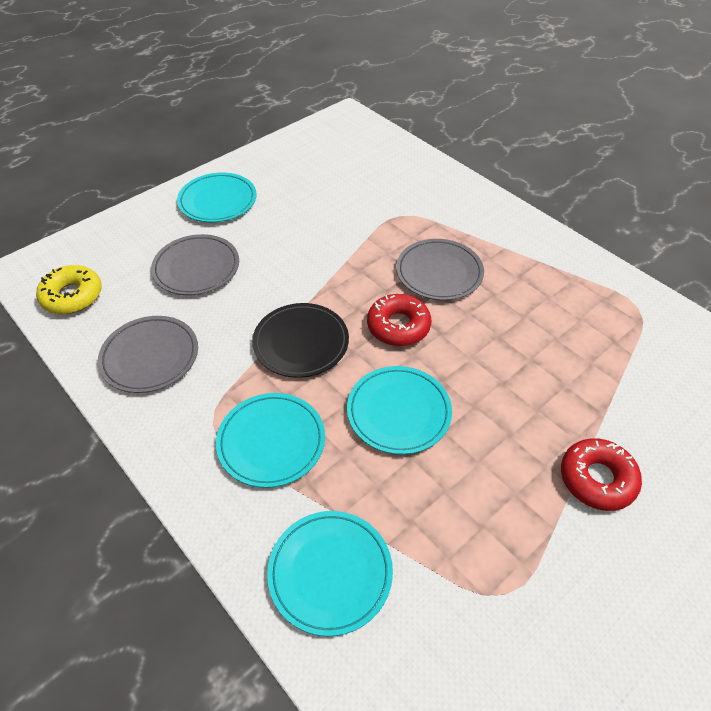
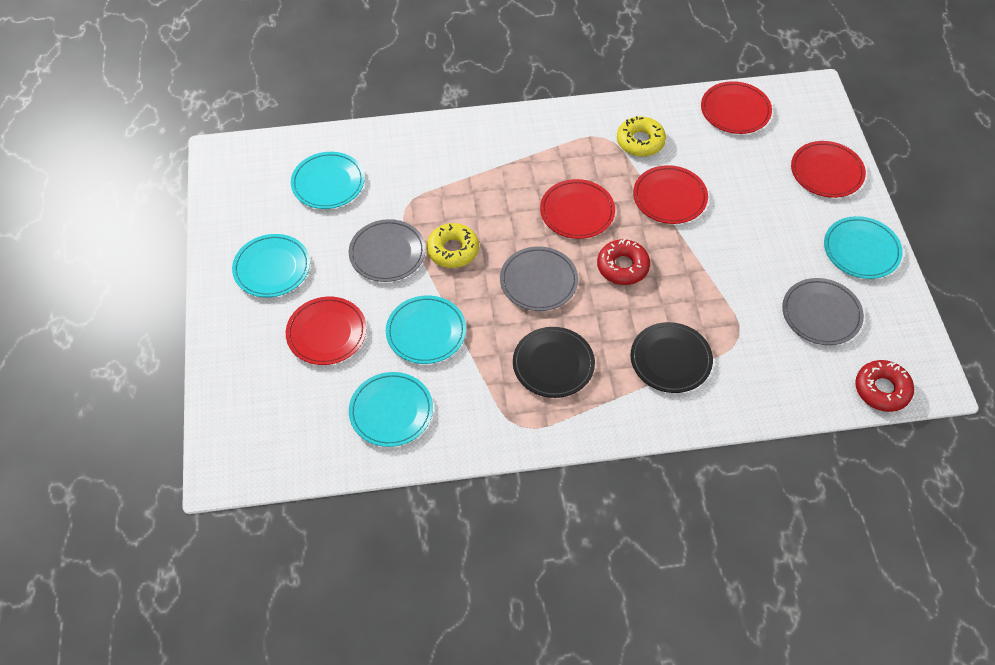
black plate: 1 -> 2
red plate: 0 -> 5
turquoise plate: 4 -> 5
yellow donut: 1 -> 2

